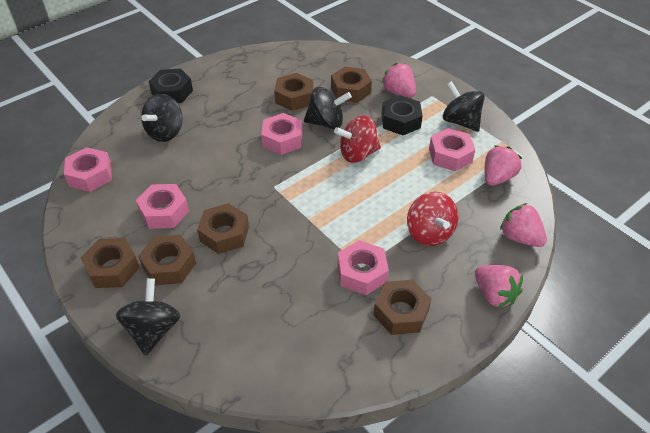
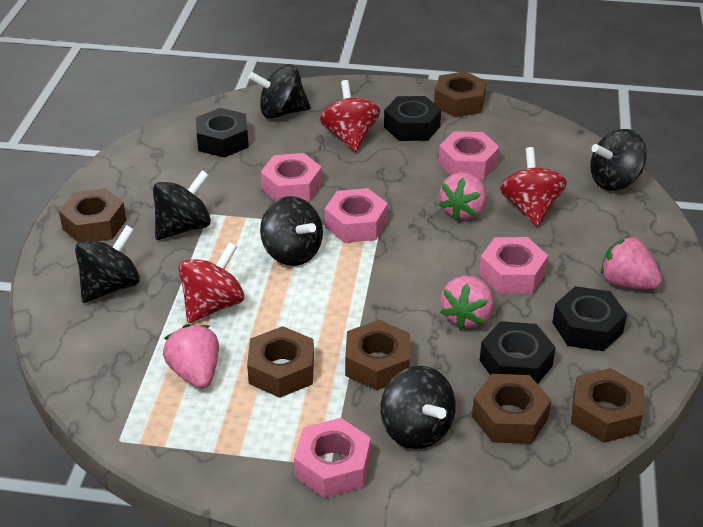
black nut: 2 -> 4
black spinning top: 4 -> 6
red spinning top: 2 -> 3

